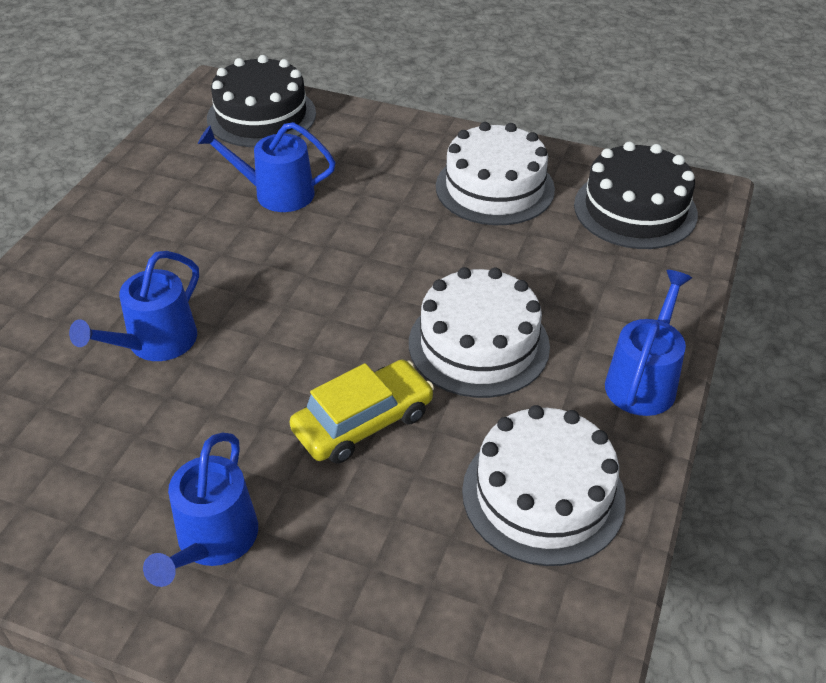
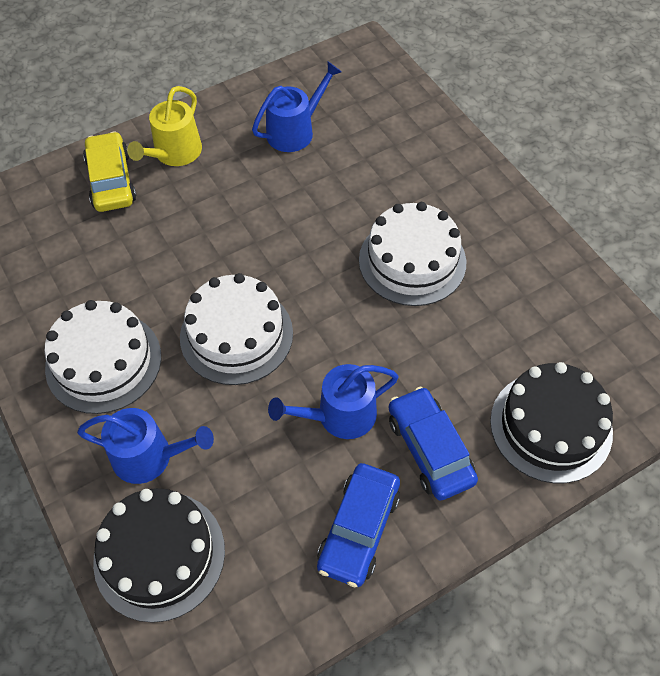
blue car: 0 -> 2
blue watering can: 4 -> 3
yellow watering can: 0 -> 1

